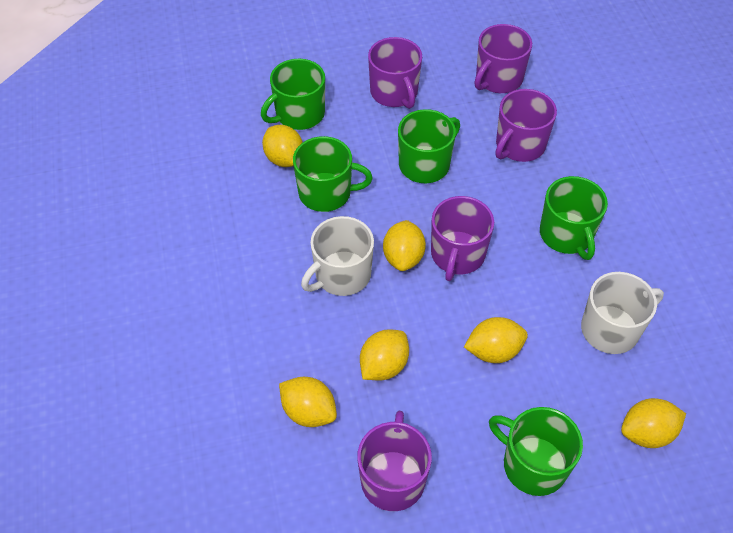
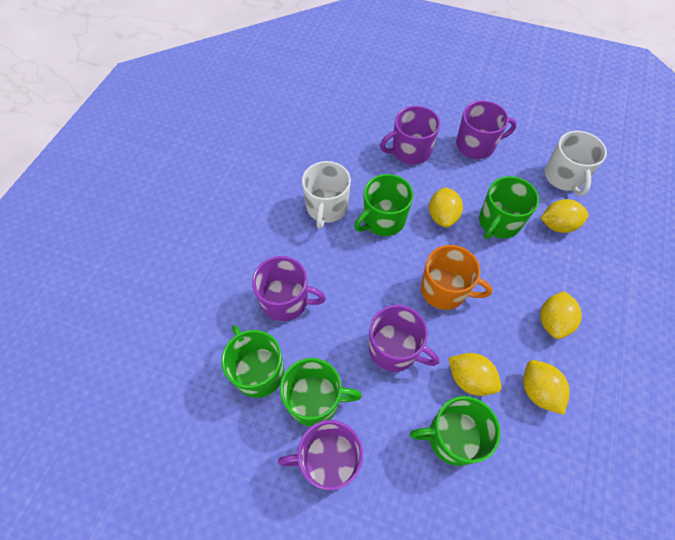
orange mug: 0 -> 1
yellow lemon: 6 -> 5

